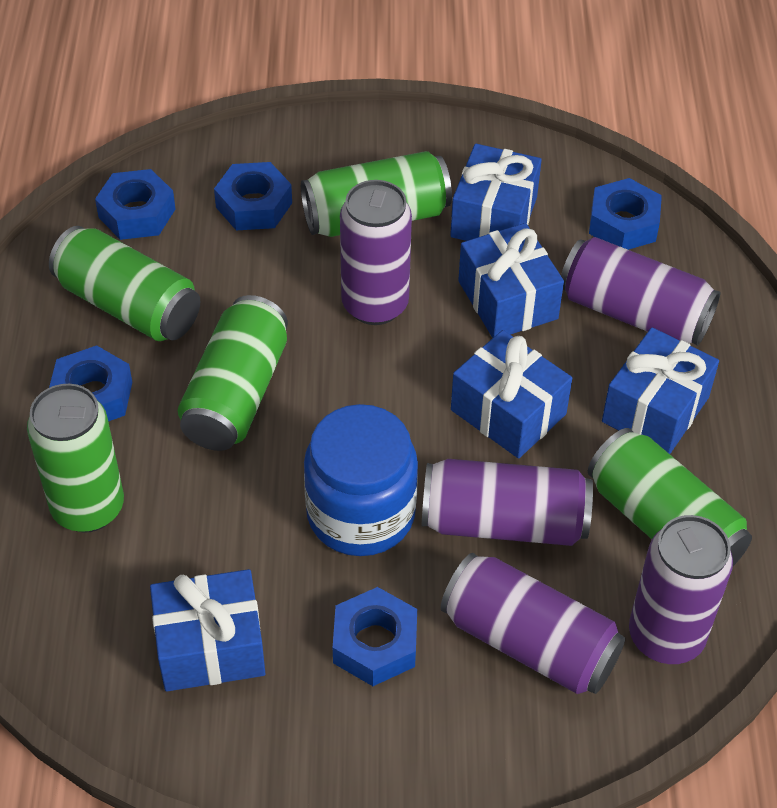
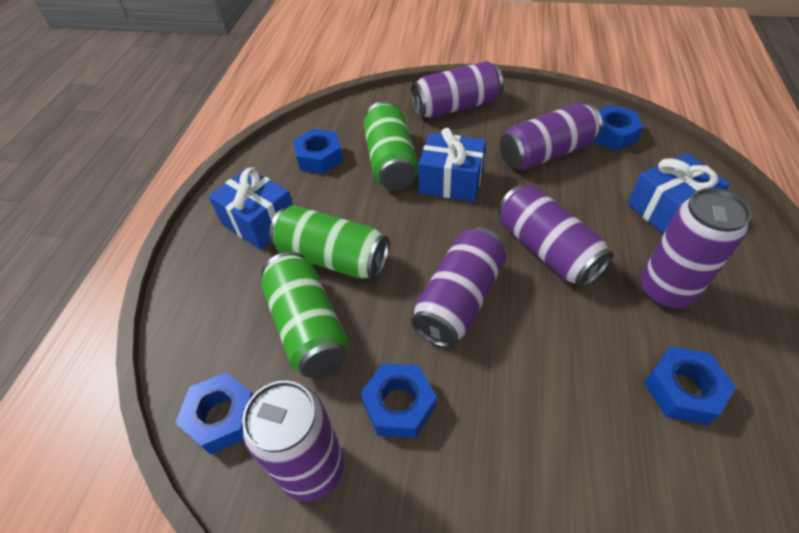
blue gift: 5 -> 3
blue jar: 1 -> 0
green can: 5 -> 3
purple can: 5 -> 6

